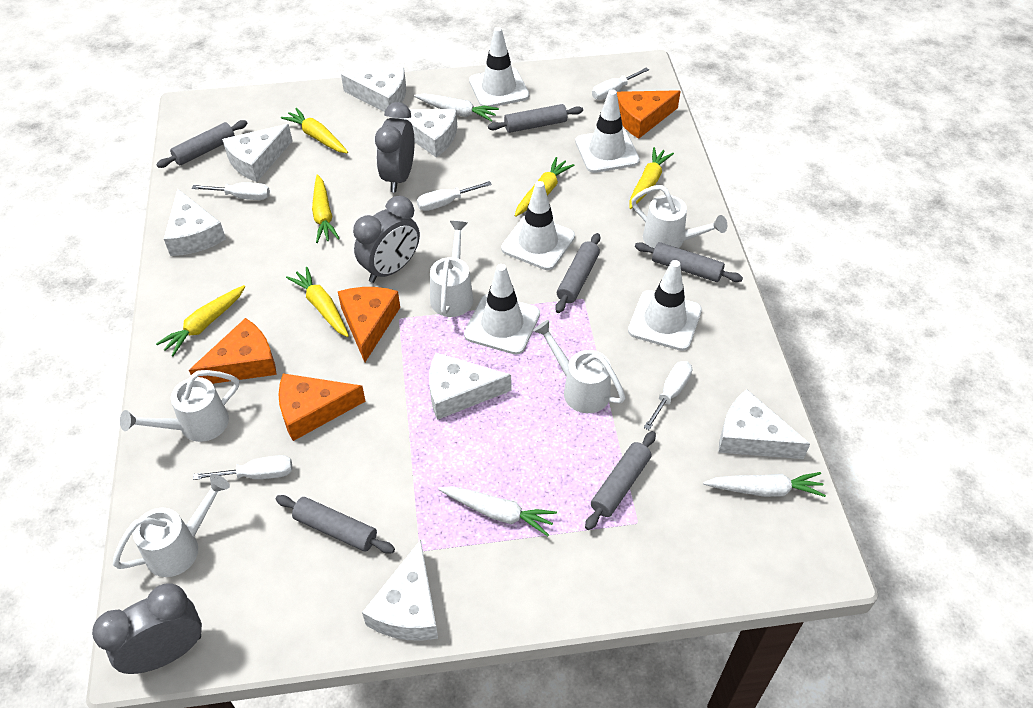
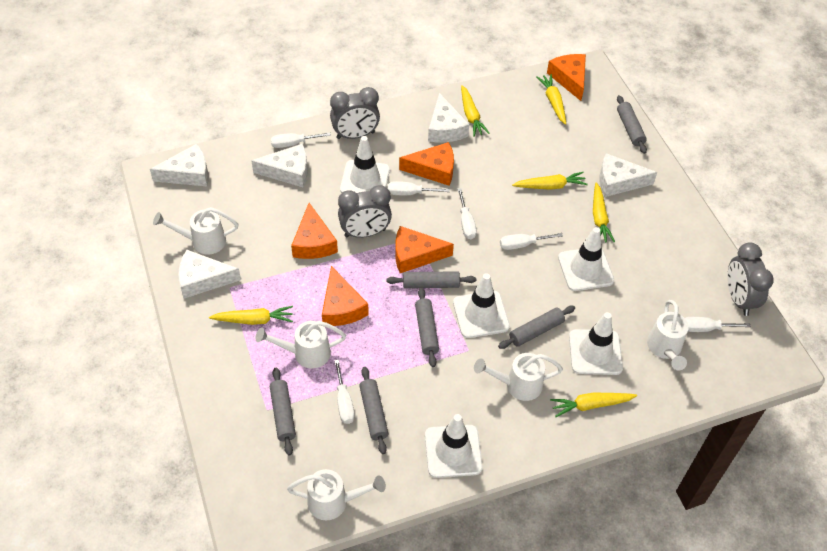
orange cheese: 4 -> 5
white carrot: 3 -> 0
white cheese: 7 -> 5
white screwdriver: 5 -> 6

